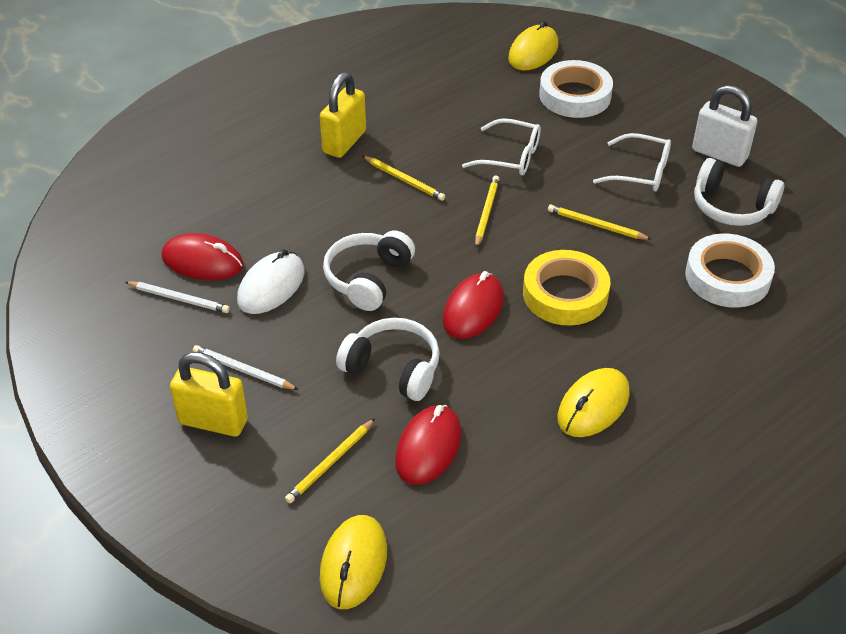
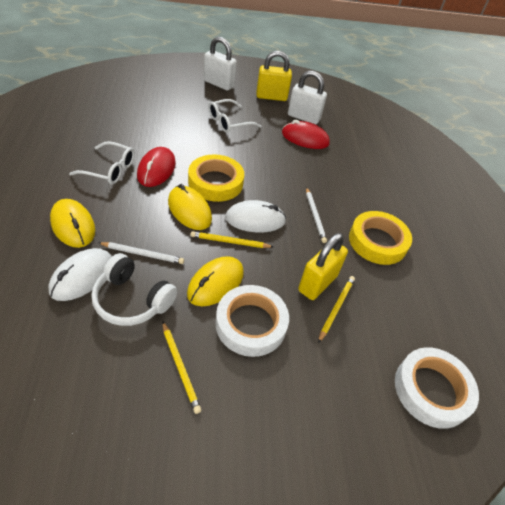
red mouse: 3 -> 2
white headphones: 3 -> 1
white mouse: 1 -> 2
white padlock: 1 -> 2
yellow pencil: 4 -> 3
yellow tape: 1 -> 2

